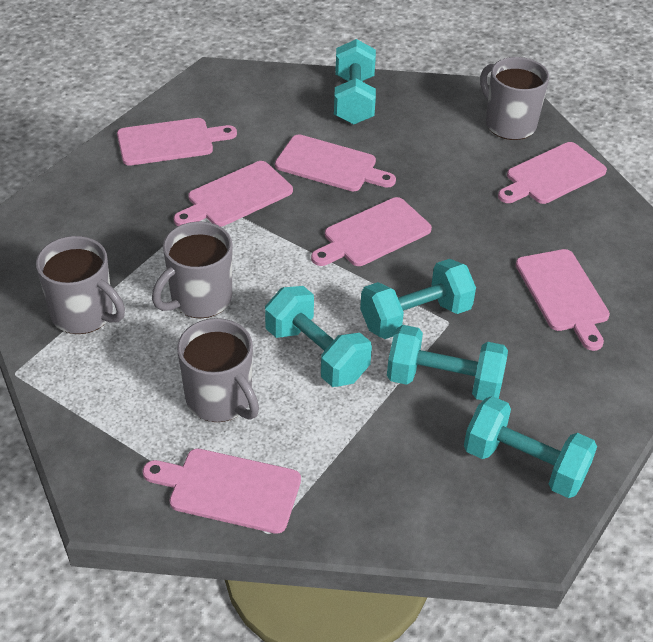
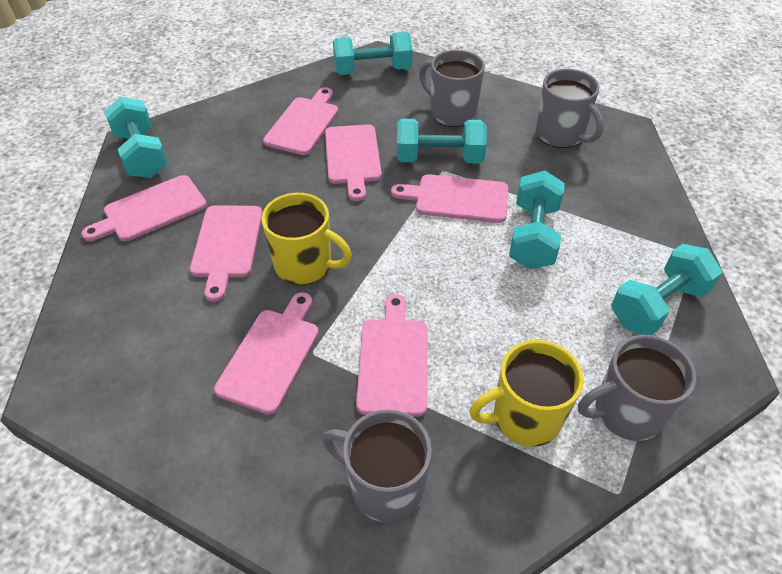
yellow mug: 0 -> 2

